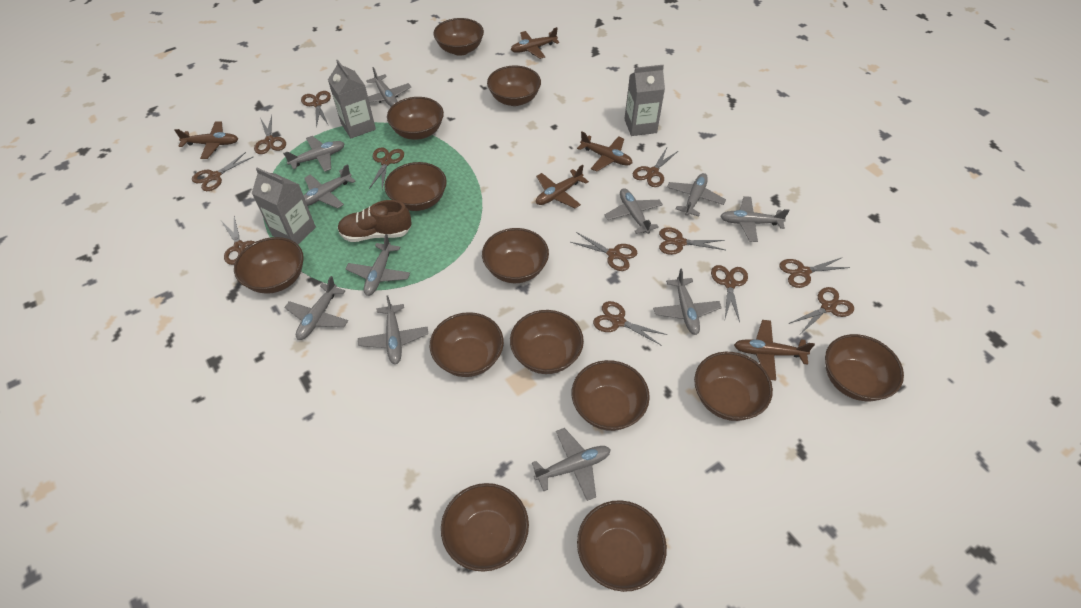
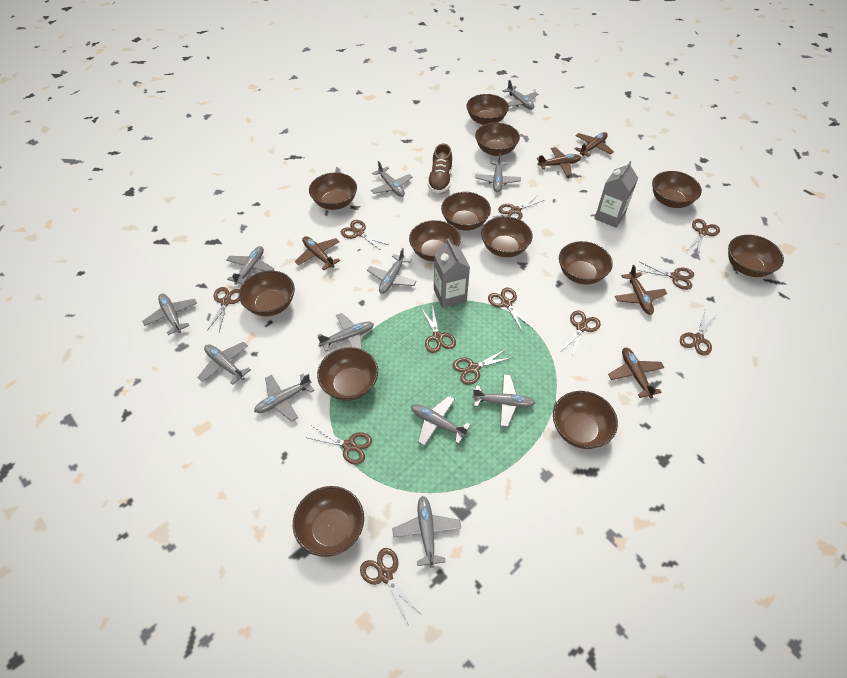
grey carton: 3 -> 2
grey plane: 11 -> 12

